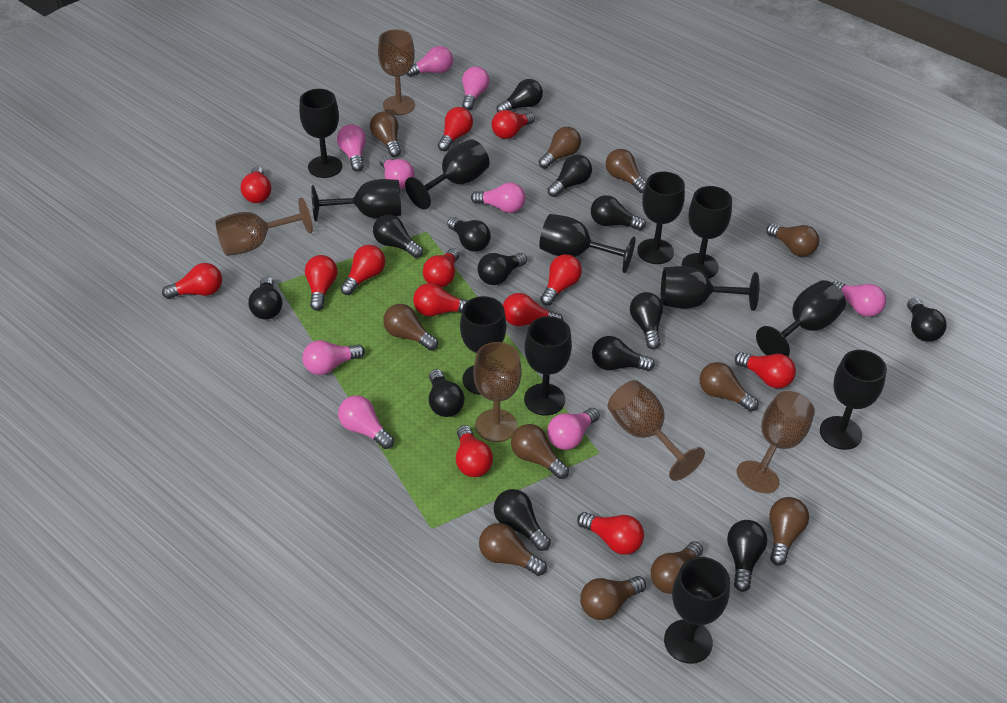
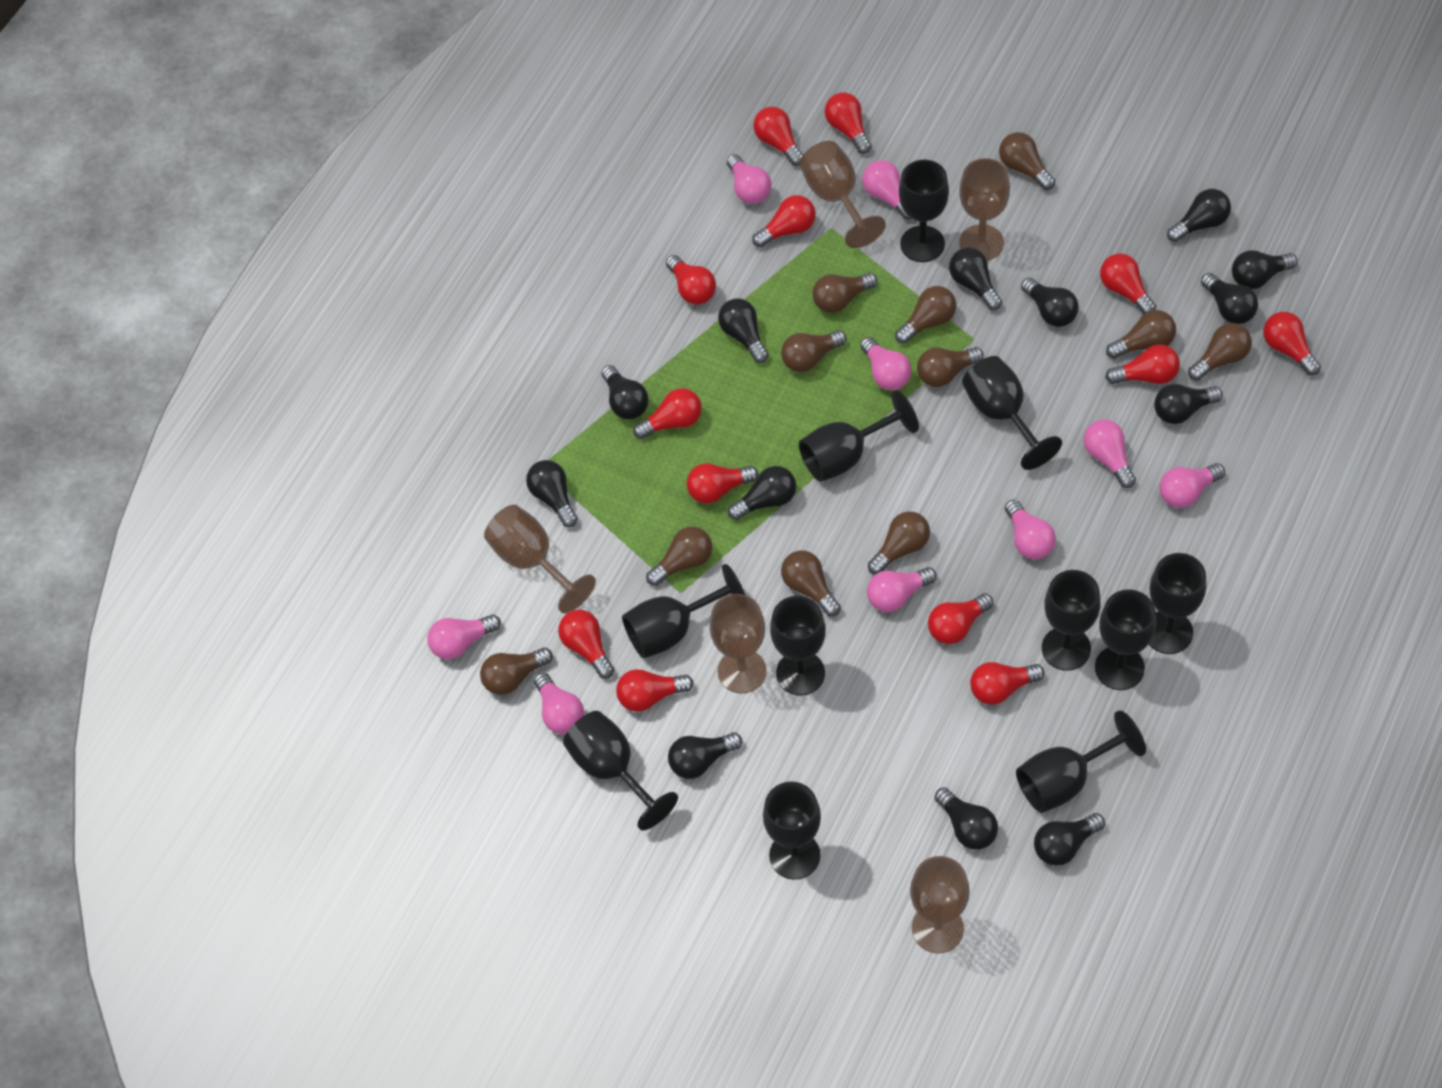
black goblet: 12 -> 11

